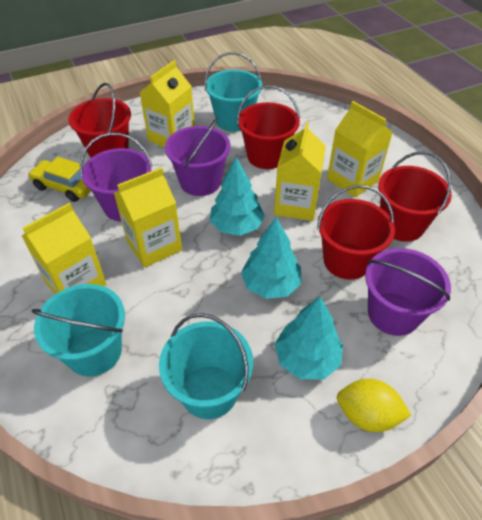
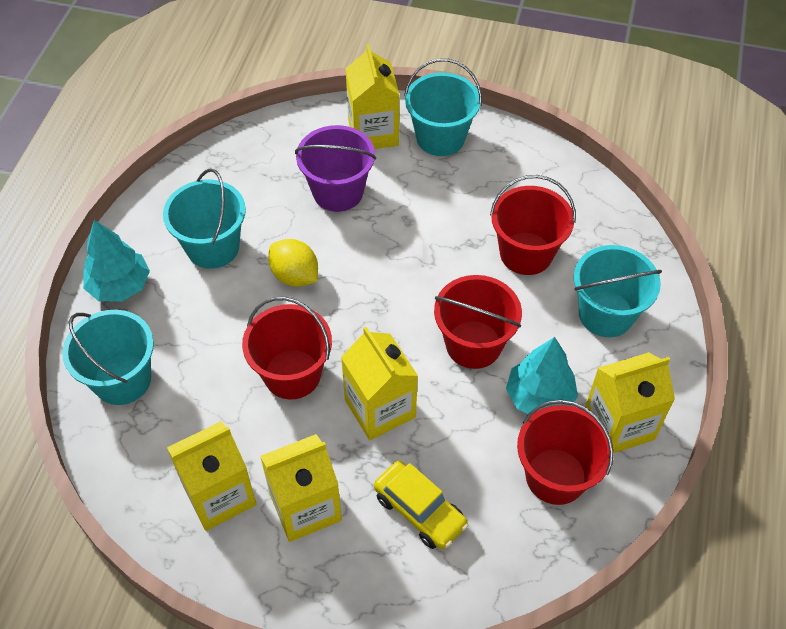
purple bucket: 3 -> 1
turquoise bucket: 3 -> 4
turquoise tree: 3 -> 2

